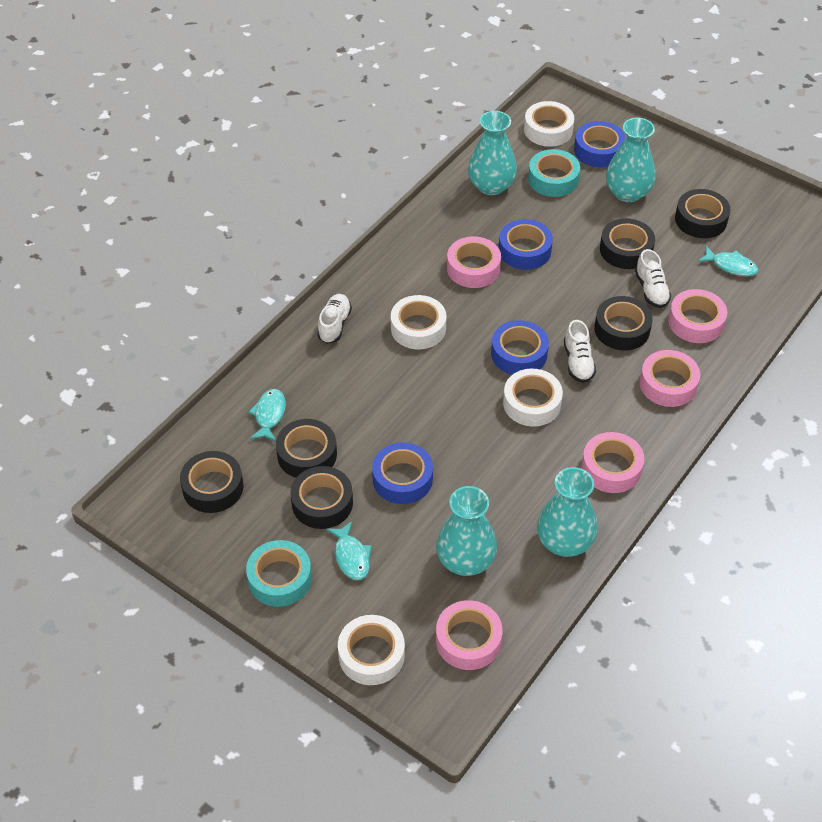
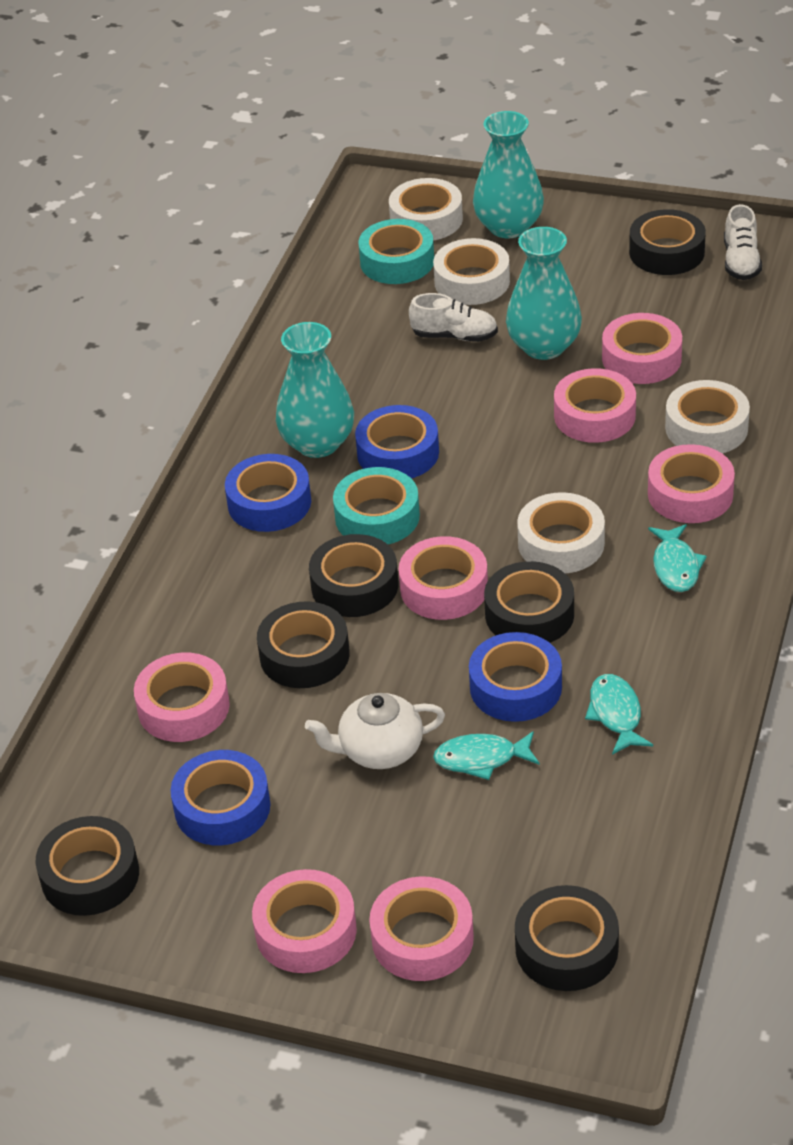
pink tape: 5 -> 7
turquoise vase: 4 -> 3
white shoe: 3 -> 2
white teapot: 0 -> 1

